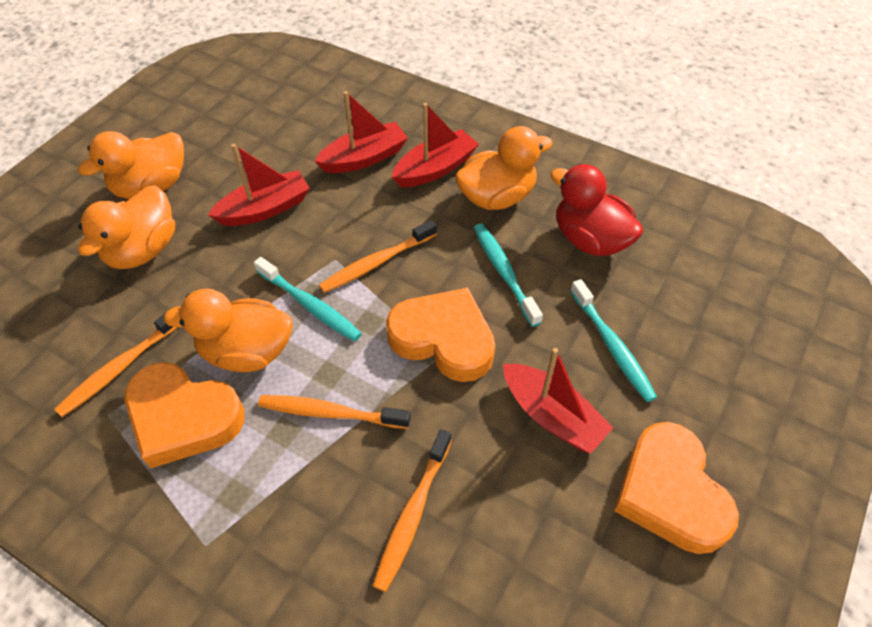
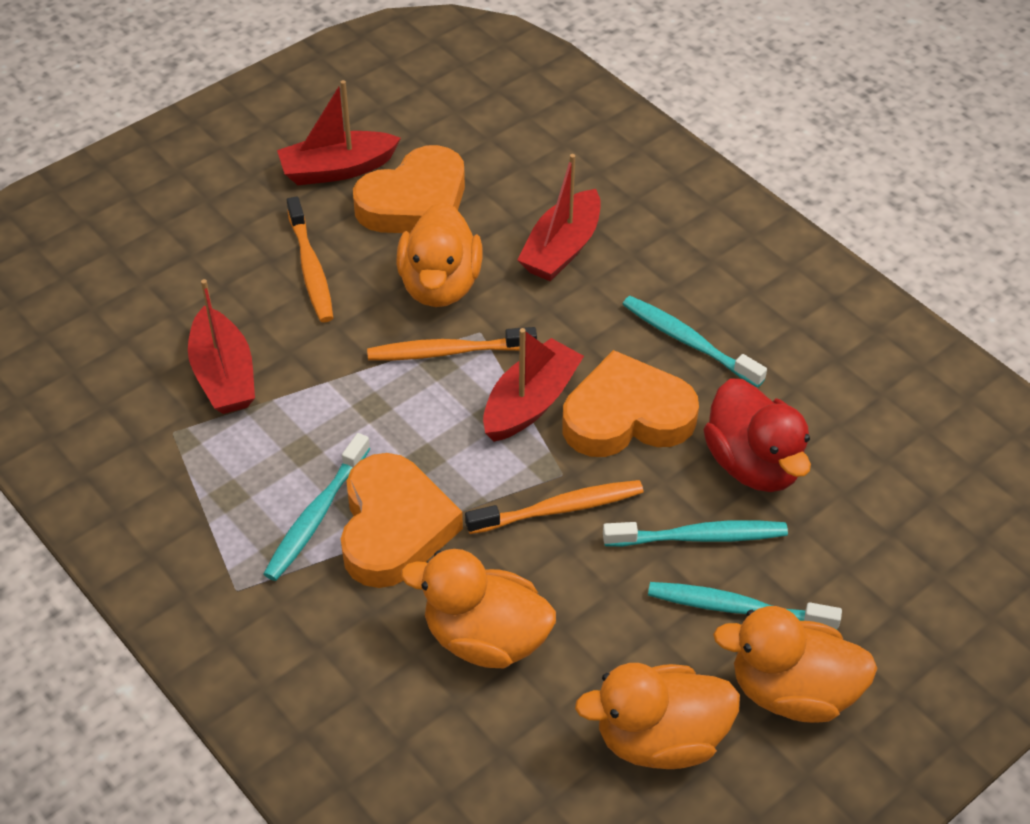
orange toothbrush: 4 -> 3
turquoise toothbrush: 3 -> 4

